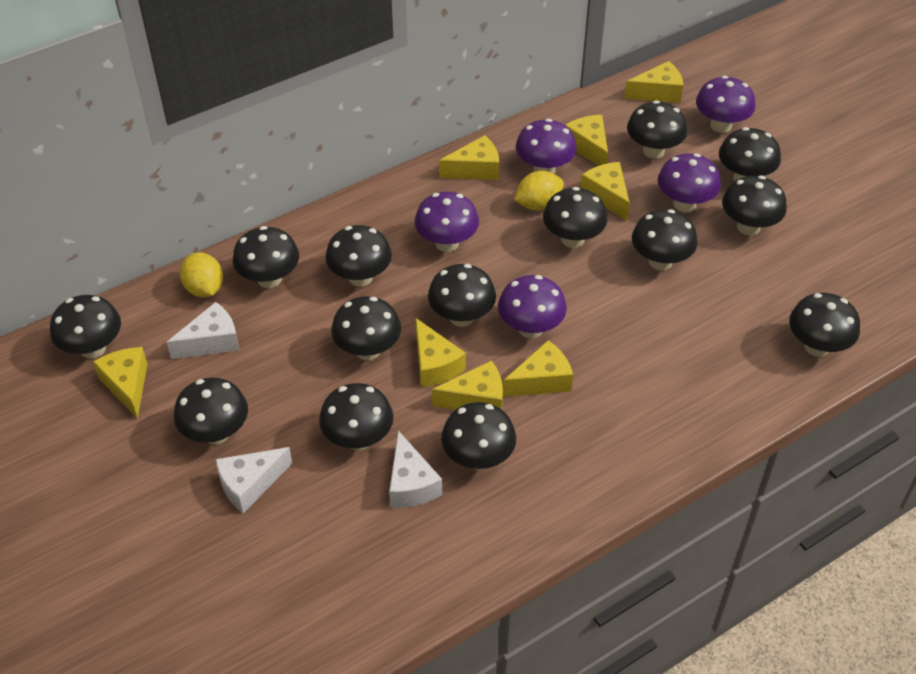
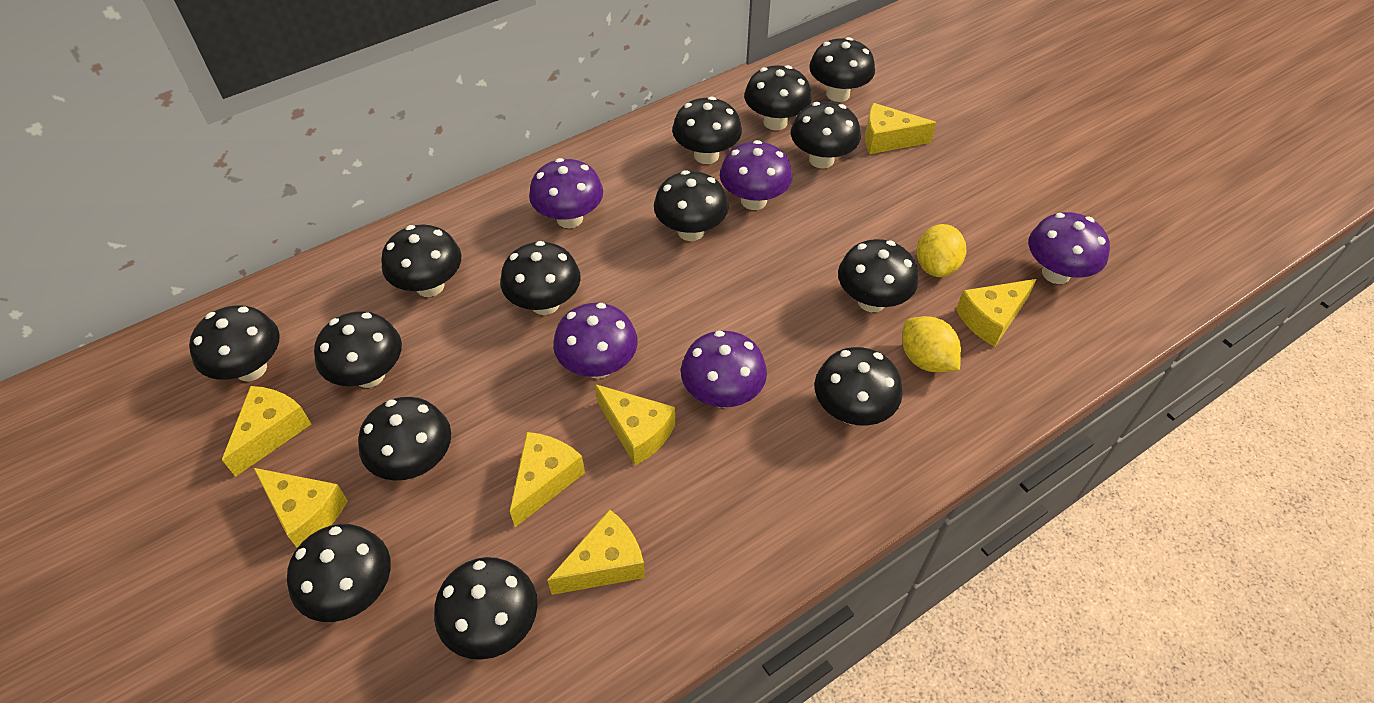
white cheese: 3 -> 0
yellow cheese: 8 -> 7

